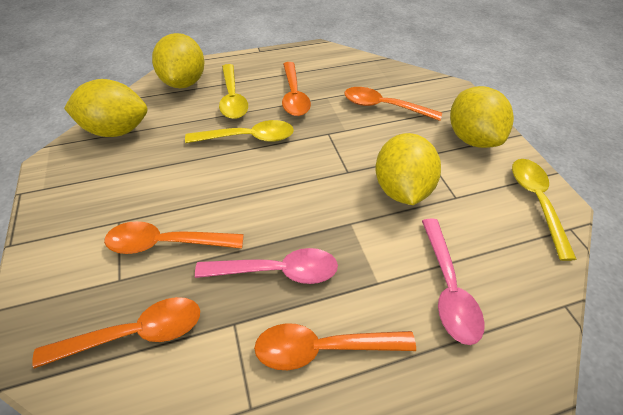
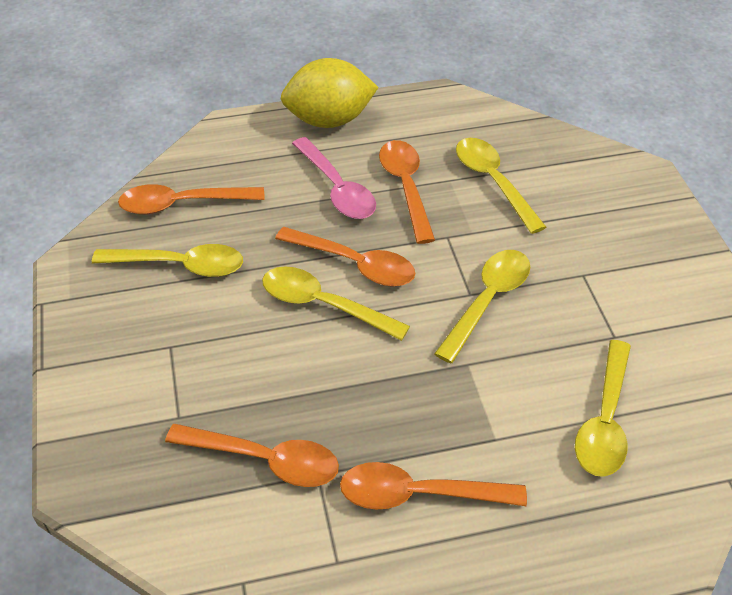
pink spoon: 2 -> 1
yellow lemon: 4 -> 1
yellow spoon: 3 -> 5

